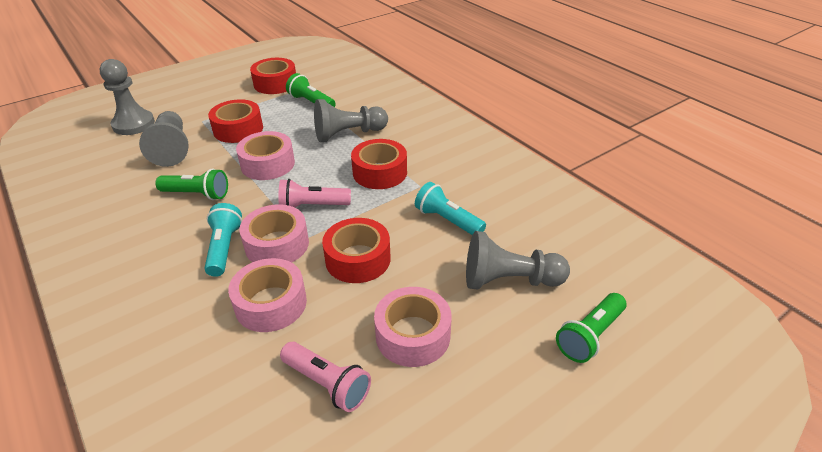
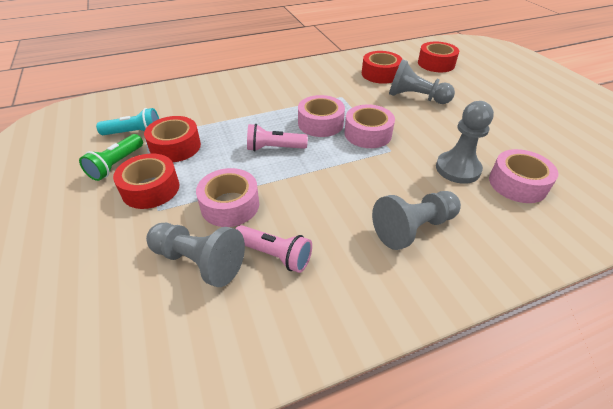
green flashlight: 3 -> 1
turquoise flashlight: 2 -> 1

